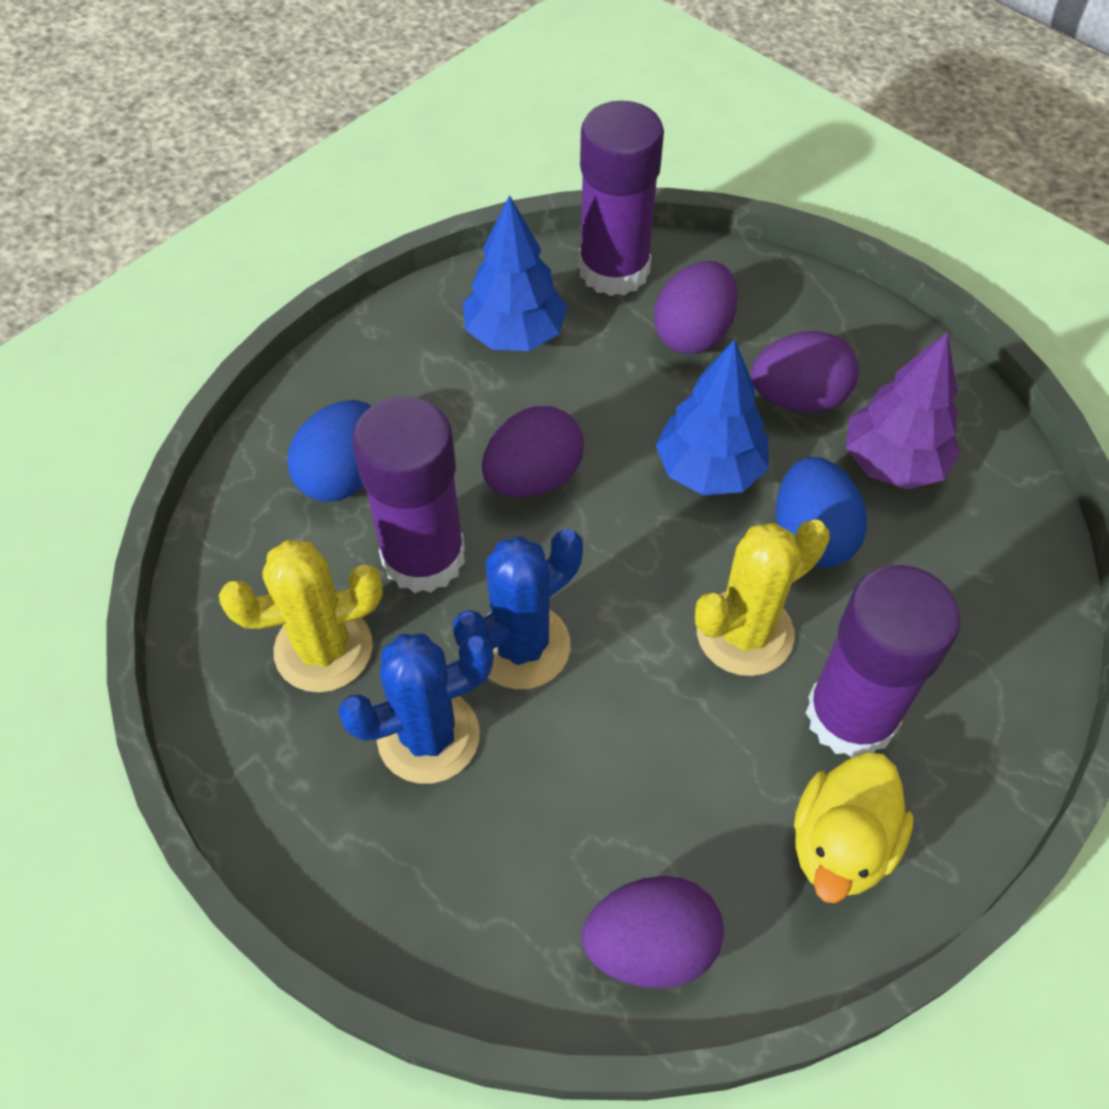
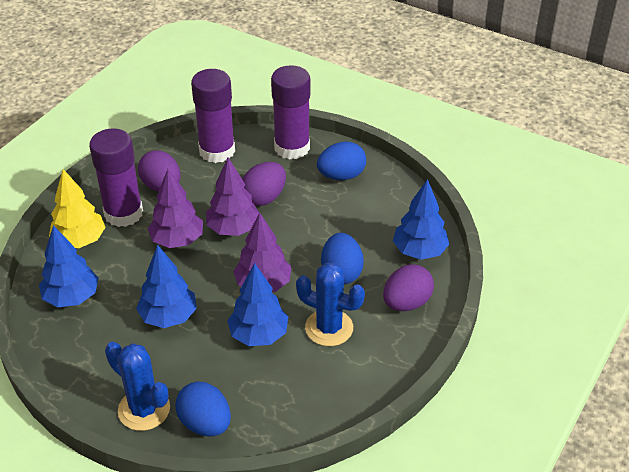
blue egg: 2 -> 3
blue tree: 2 -> 4
purple egg: 4 -> 3
purple tree: 1 -> 3
yellow cactus: 2 -> 0
yellow duck: 1 -> 0
yellow tree: 0 -> 1

